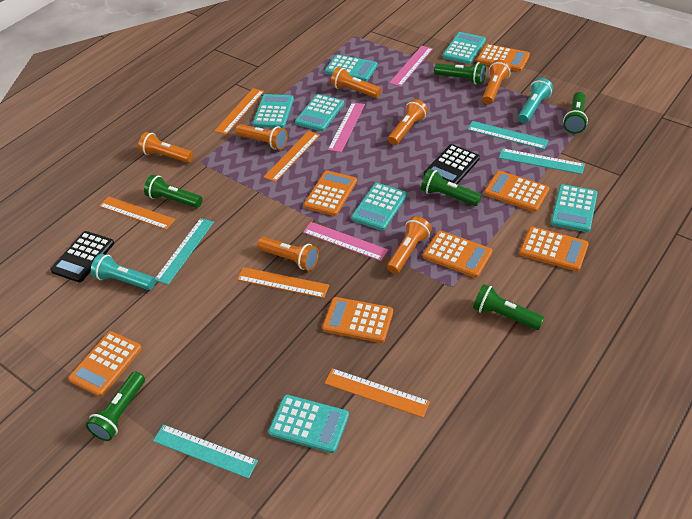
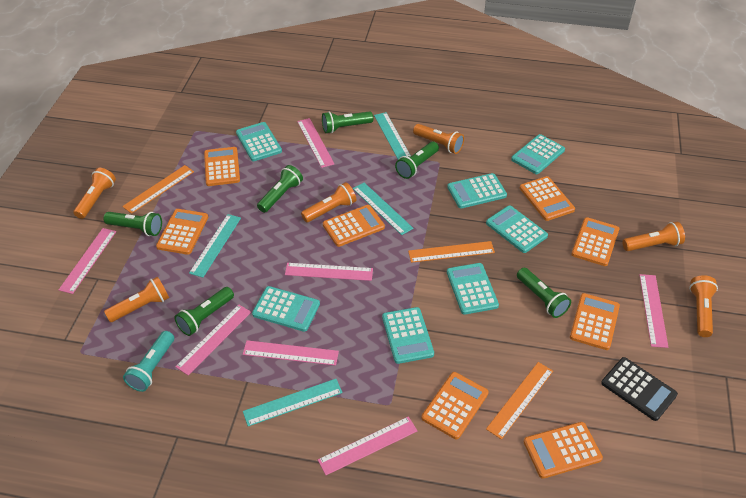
black calculator: 2 -> 1
orange calculator: 7 -> 8
orange flashlight: 7 -> 6
orange ruler: 5 -> 3
pink ruler: 3 -> 7
turquoise flashlight: 2 -> 1

